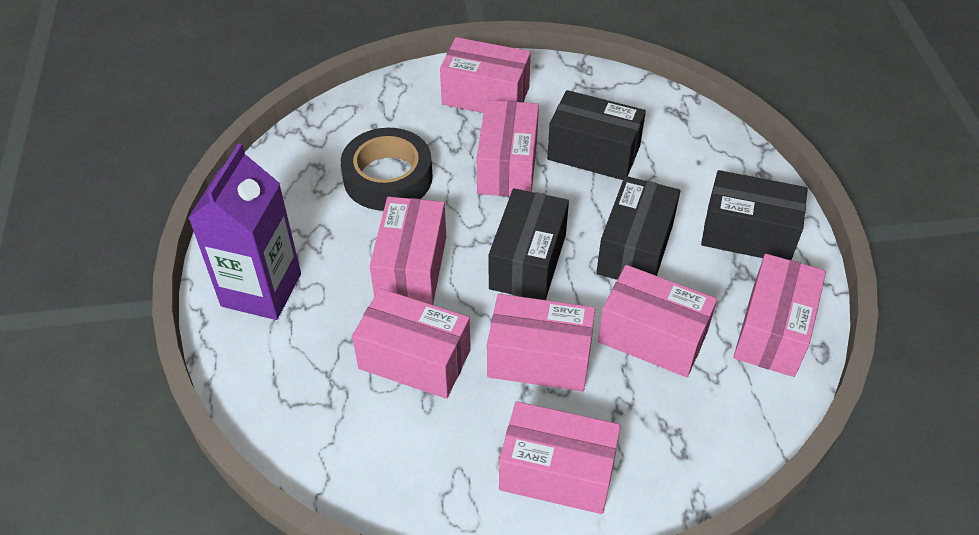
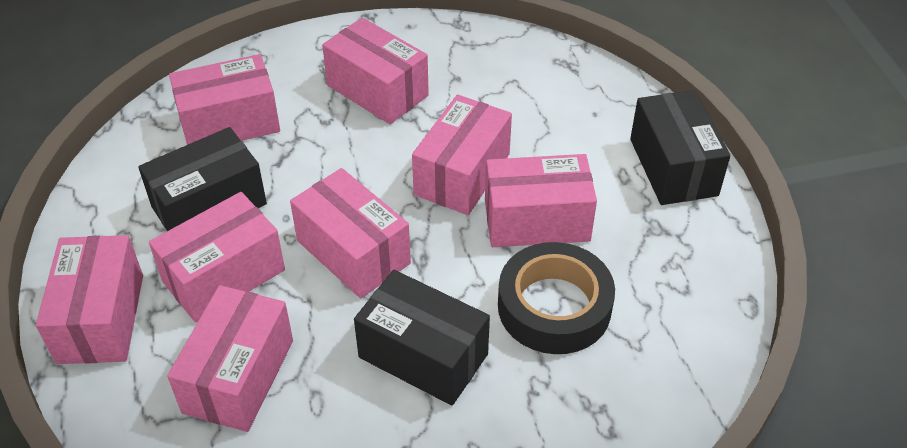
black box: 4 -> 3
purple carton: 1 -> 0

